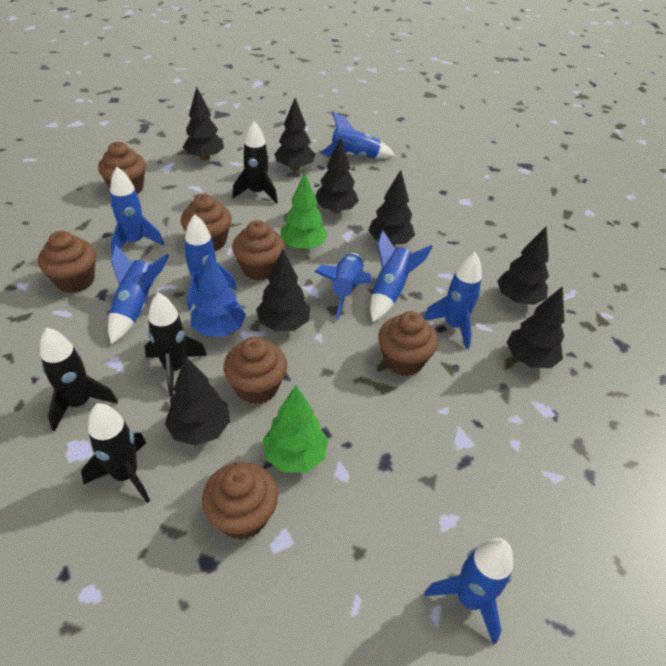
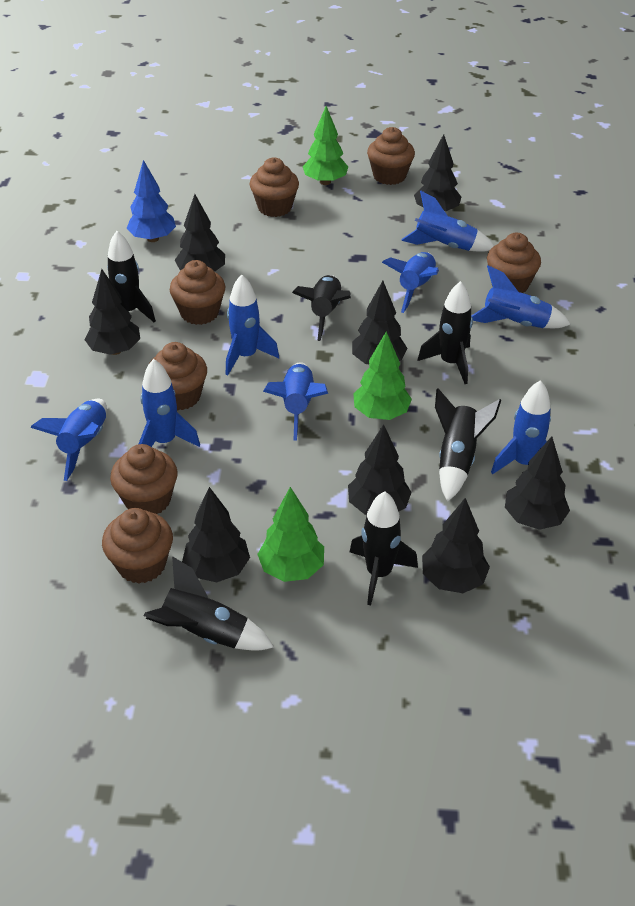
black rocket: 4 -> 6
green tree: 2 -> 3

